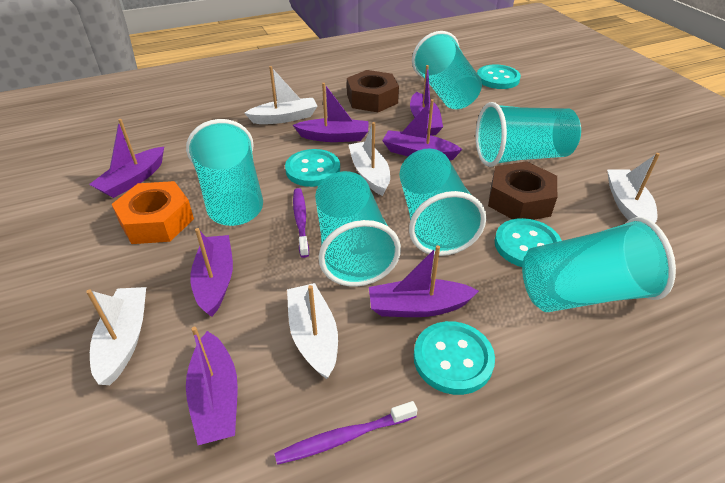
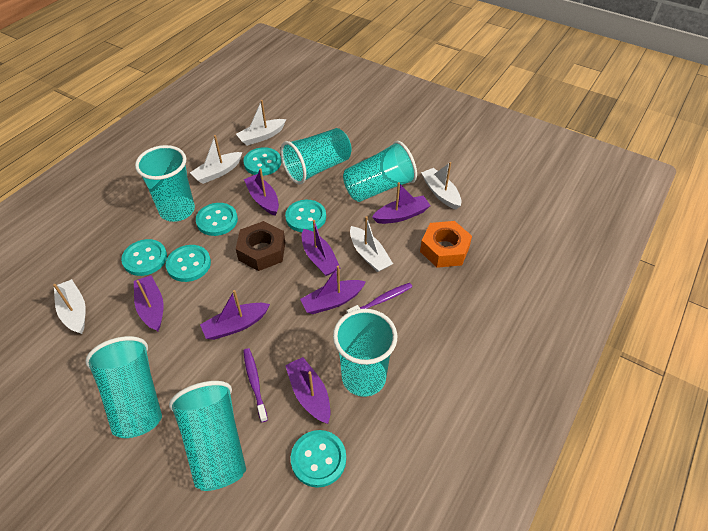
brown nut: 2 -> 1
turquoise button: 4 -> 6

